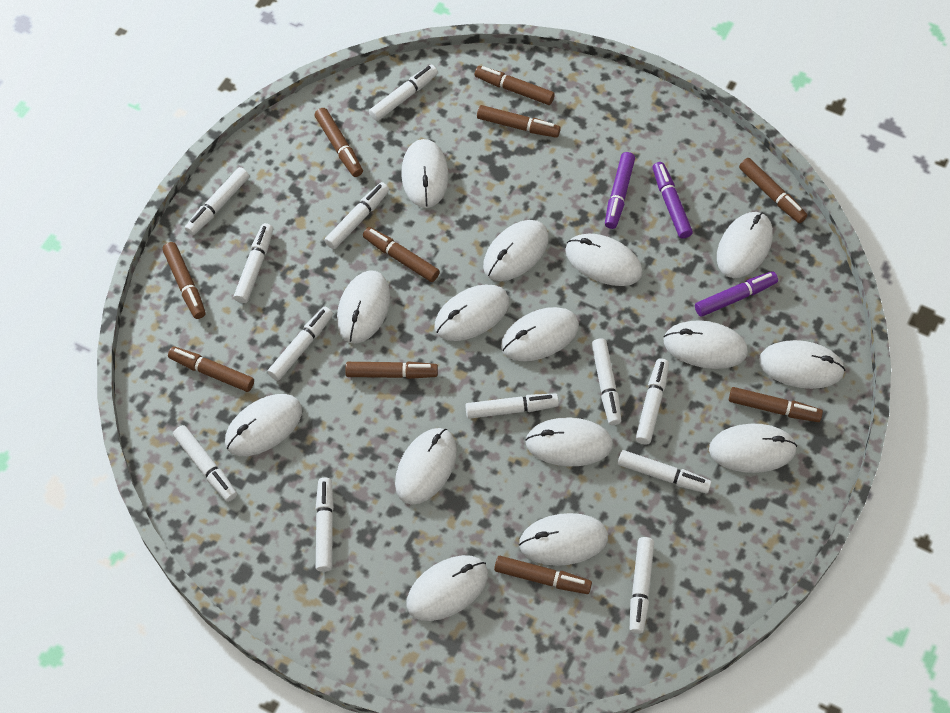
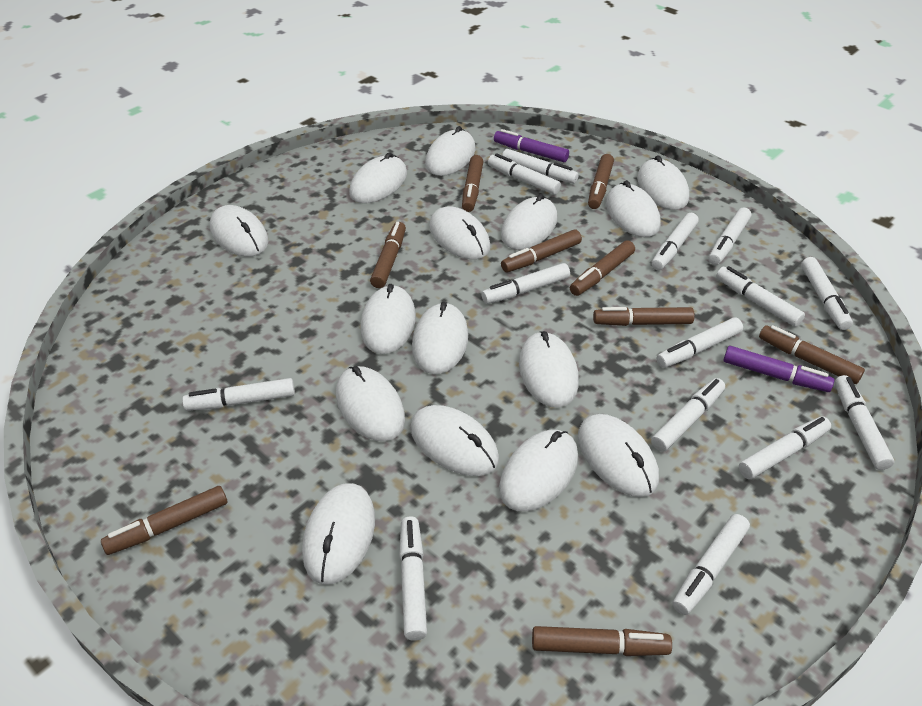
brown marker: 10 -> 9
purple marker: 3 -> 2
white marker: 12 -> 14

